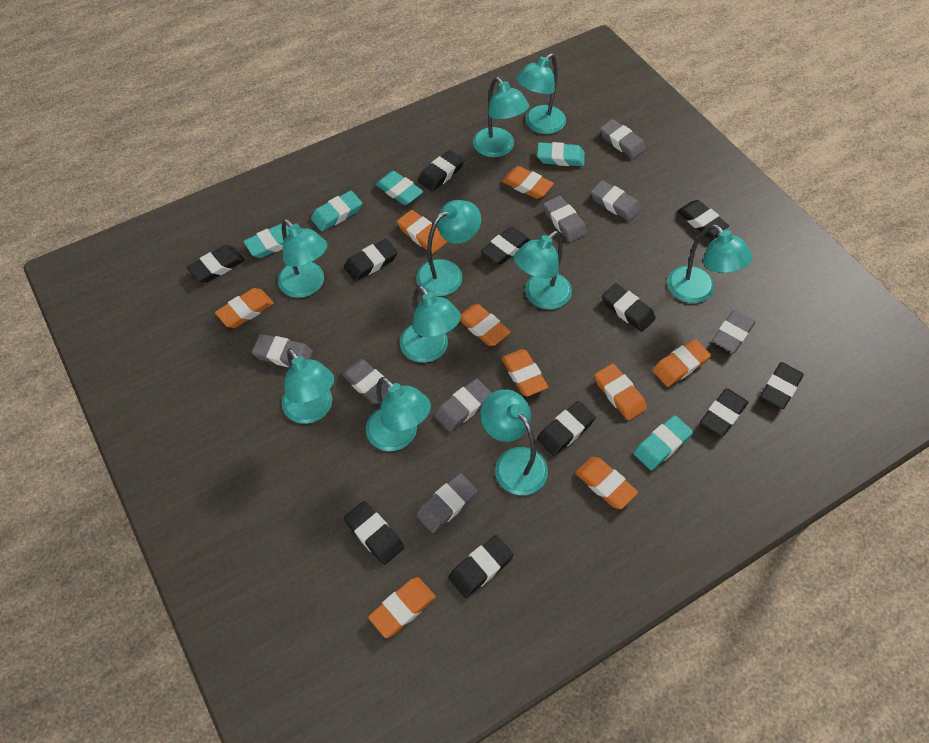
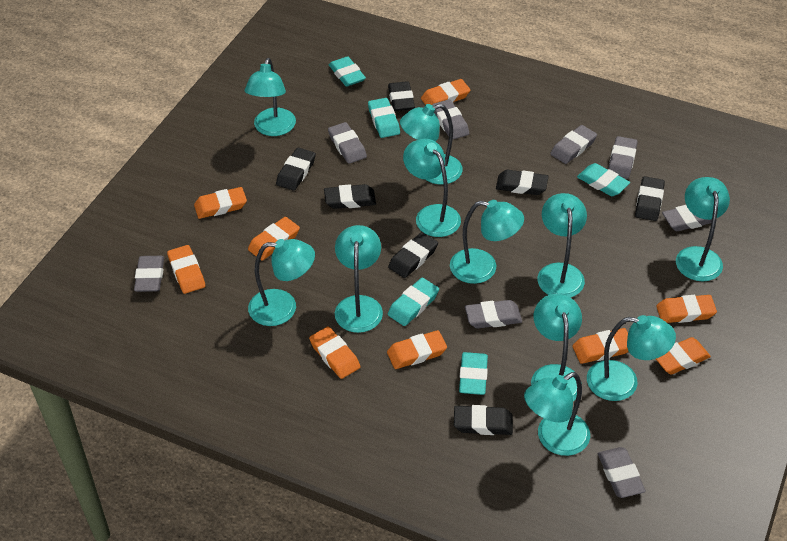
black eraser: 11 -> 7
turquoise lamp: 10 -> 11

